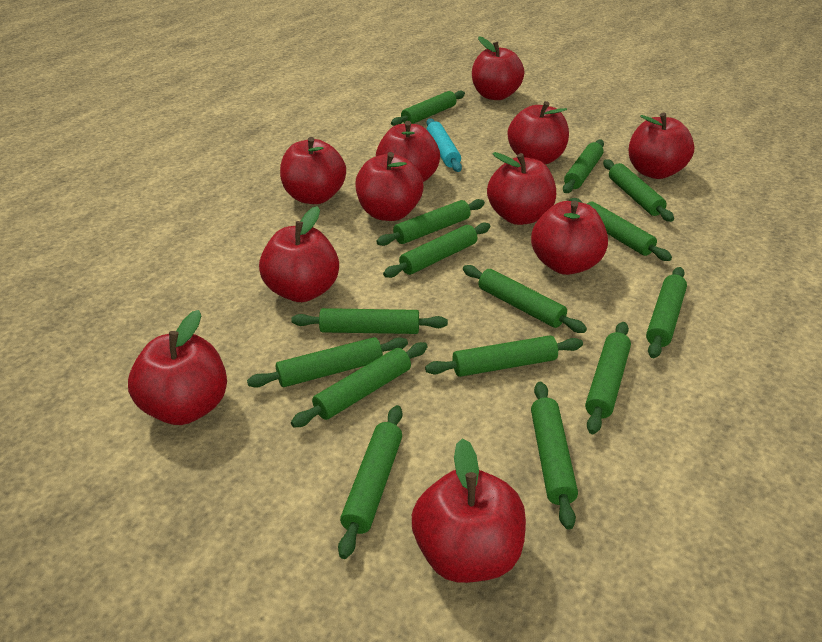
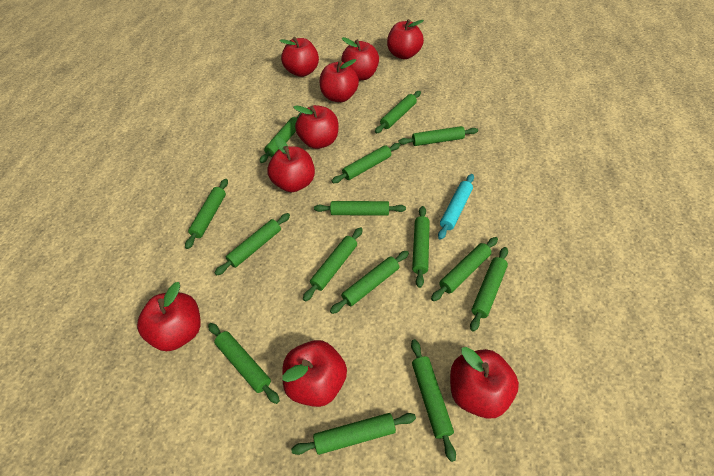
red apple: 11 -> 9

